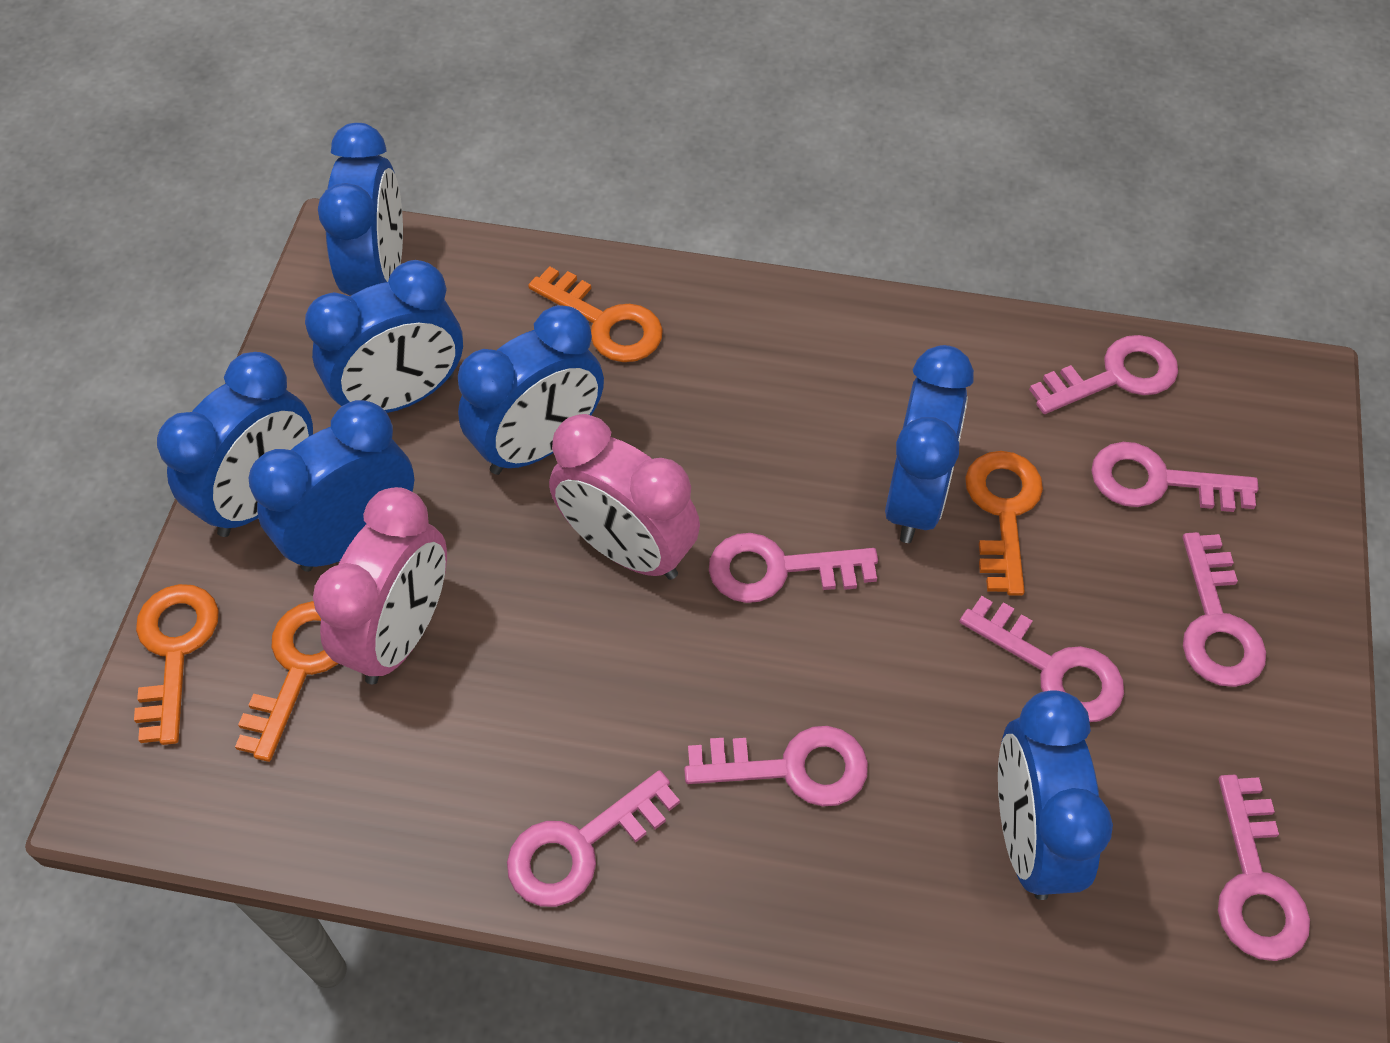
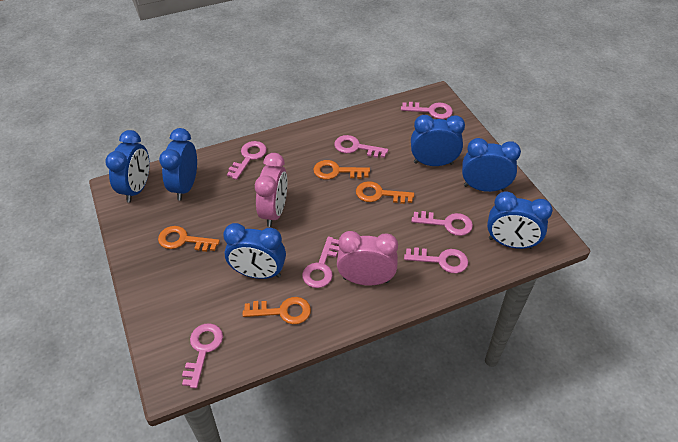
blue clock: 7 -> 6
pink key: 8 -> 7

